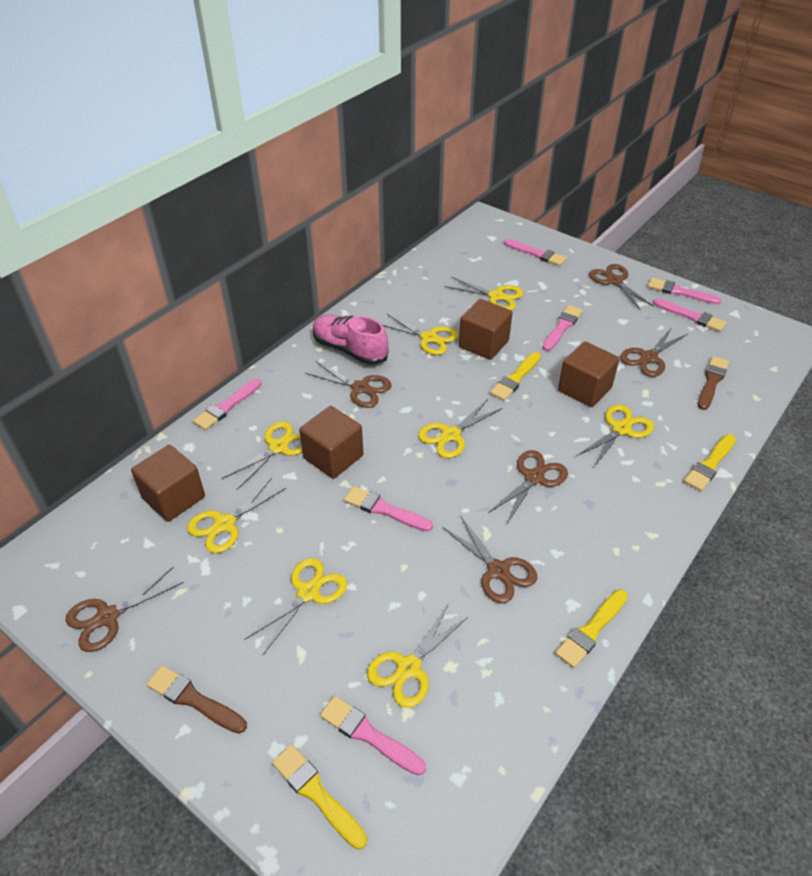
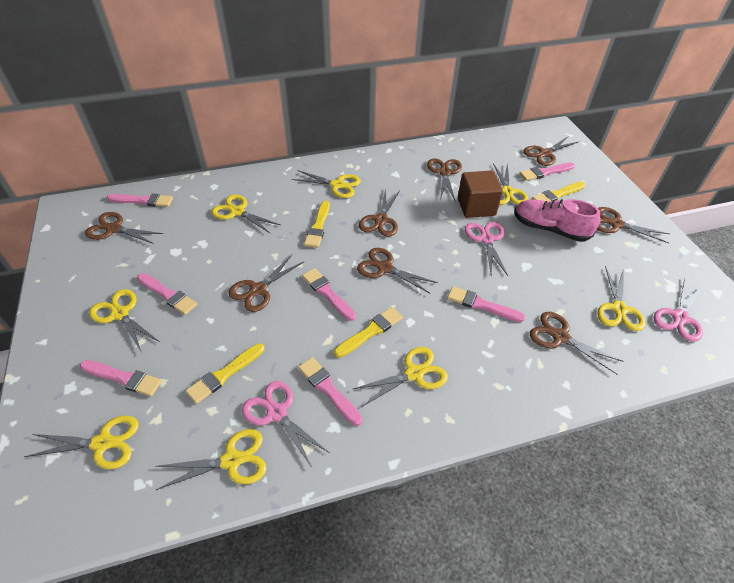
brown brush: 2 -> 0
brown cube: 4 -> 1
brown scissors: 6 -> 8
pink scissors: 0 -> 3

